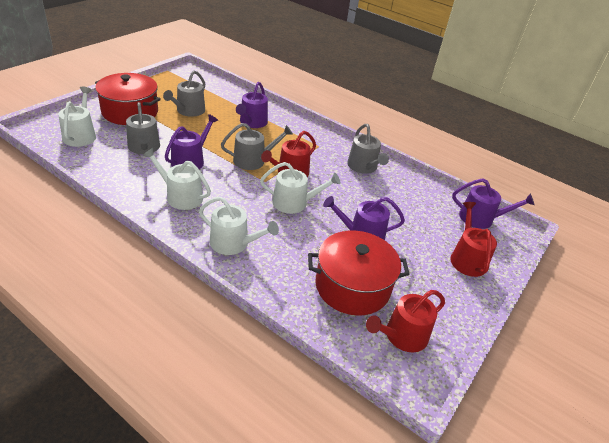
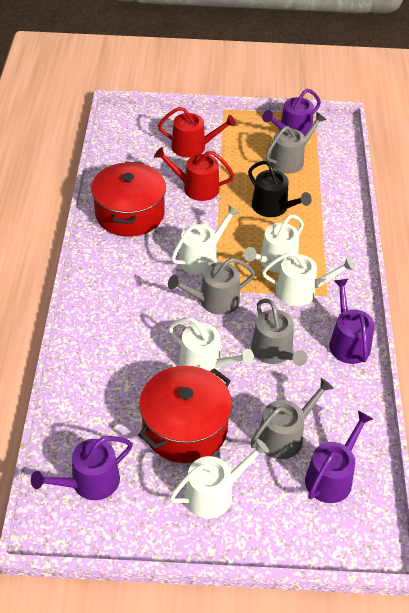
black watering can: 0 -> 1
red watering can: 3 -> 2
white watering can: 4 -> 5

